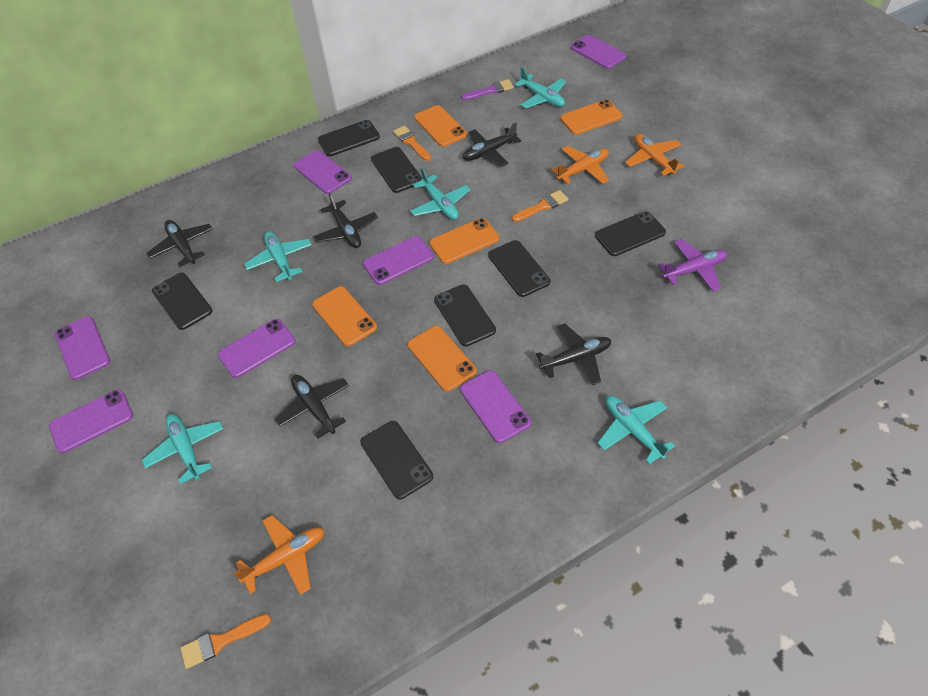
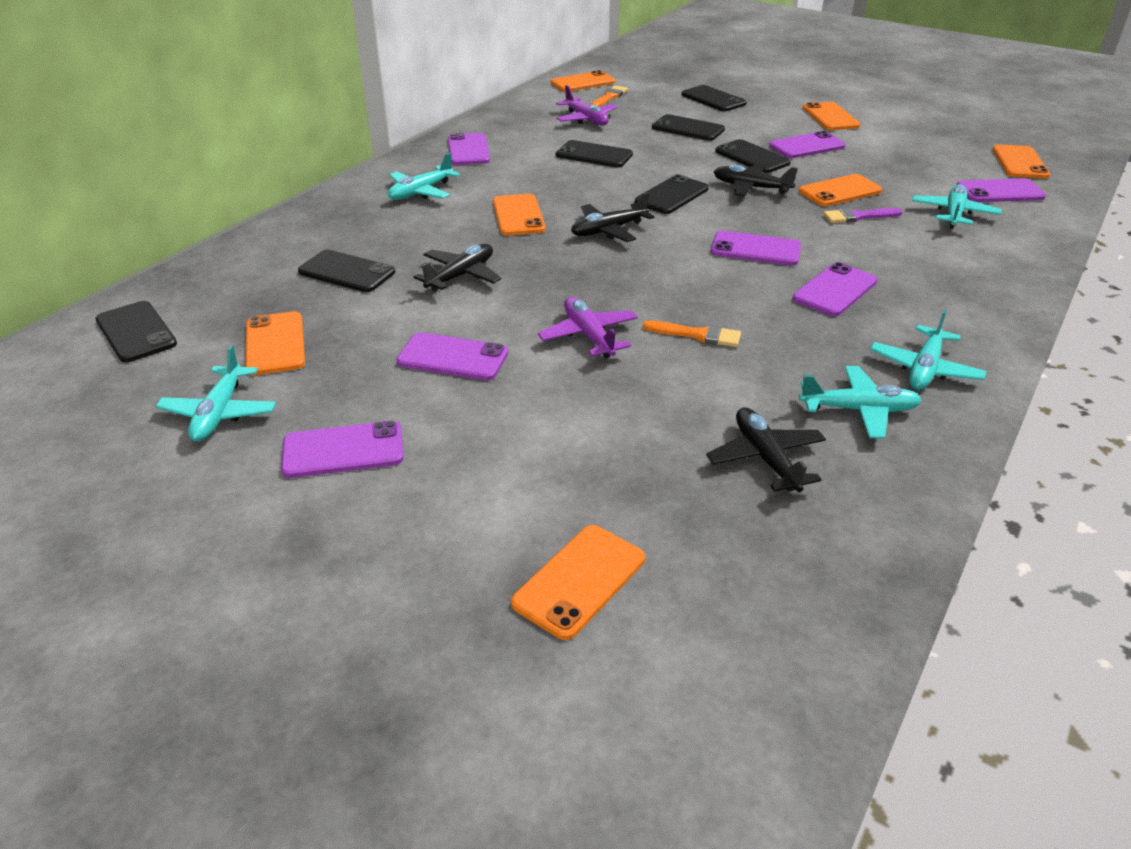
black plane: 5 -> 4
orange brush: 3 -> 2
orange phone: 5 -> 7
orange plane: 3 -> 0
purple plane: 1 -> 2

